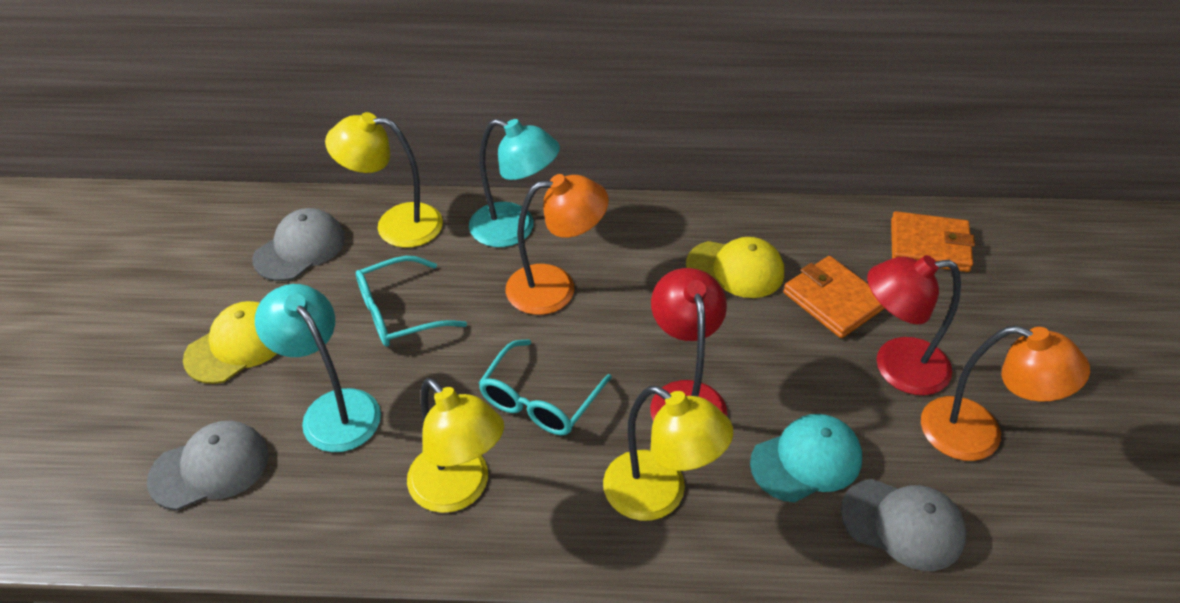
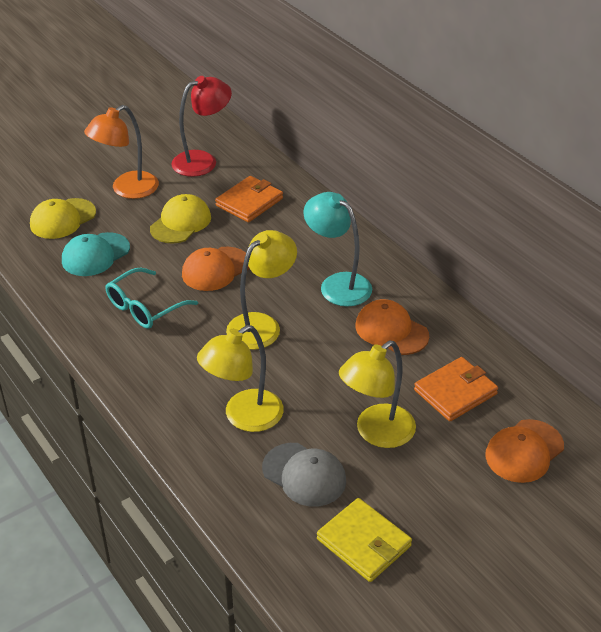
grey cap: 3 -> 1
orange cap: 0 -> 3
orange lamp: 2 -> 1
red lamp: 2 -> 1
turquoise glasses: 2 -> 1
turquoise lamp: 2 -> 1
yellow wallet: 0 -> 1

